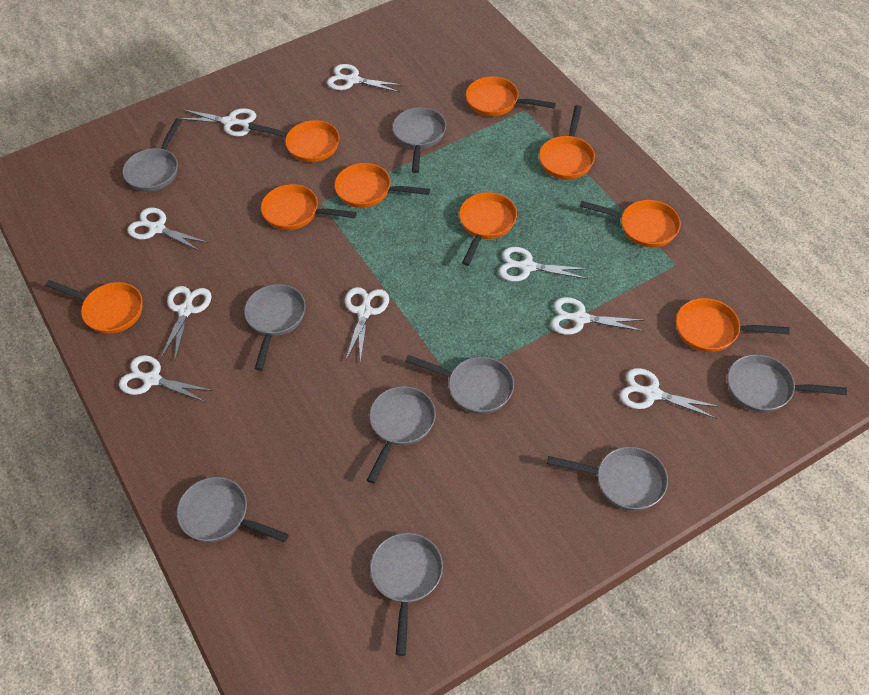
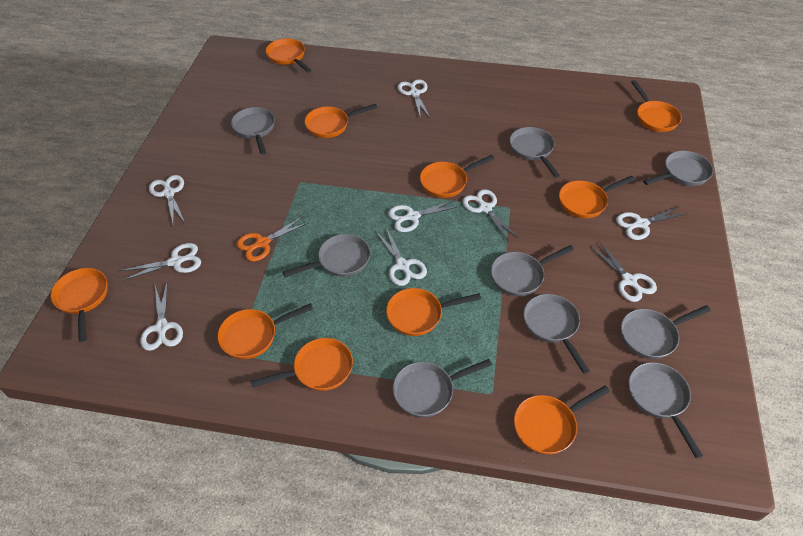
orange pan: 9 -> 10
orange scissors: 0 -> 1

